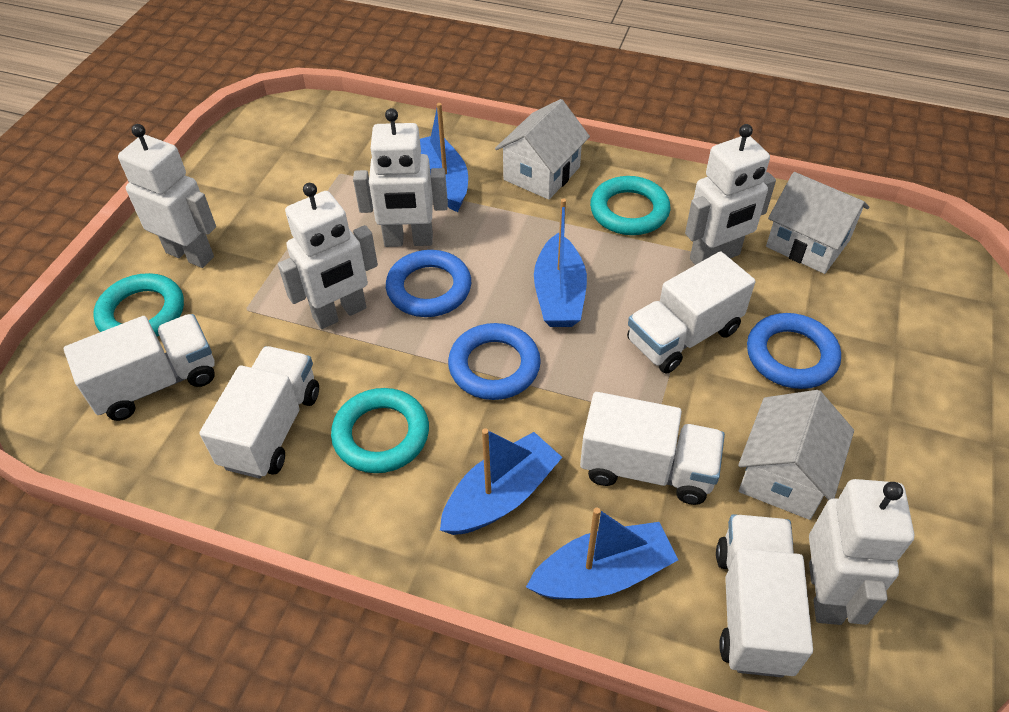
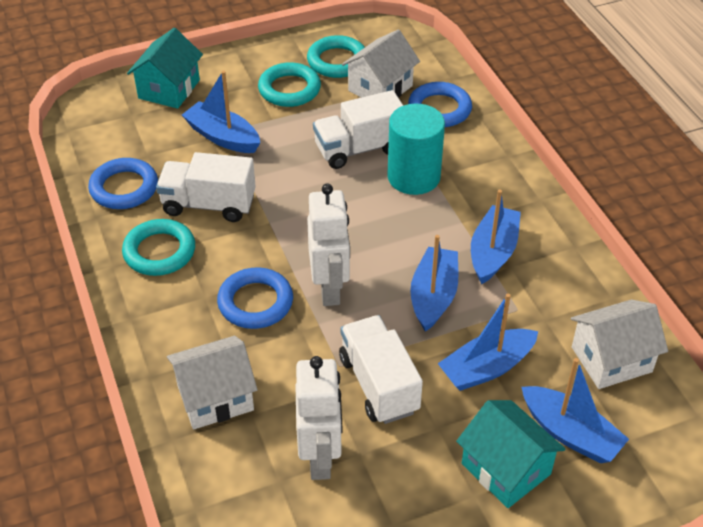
blue boat: 4 -> 5
turquoise cylinder: 0 -> 1
turquoise house: 0 -> 2
white robot: 5 -> 2
white truck: 5 -> 3

